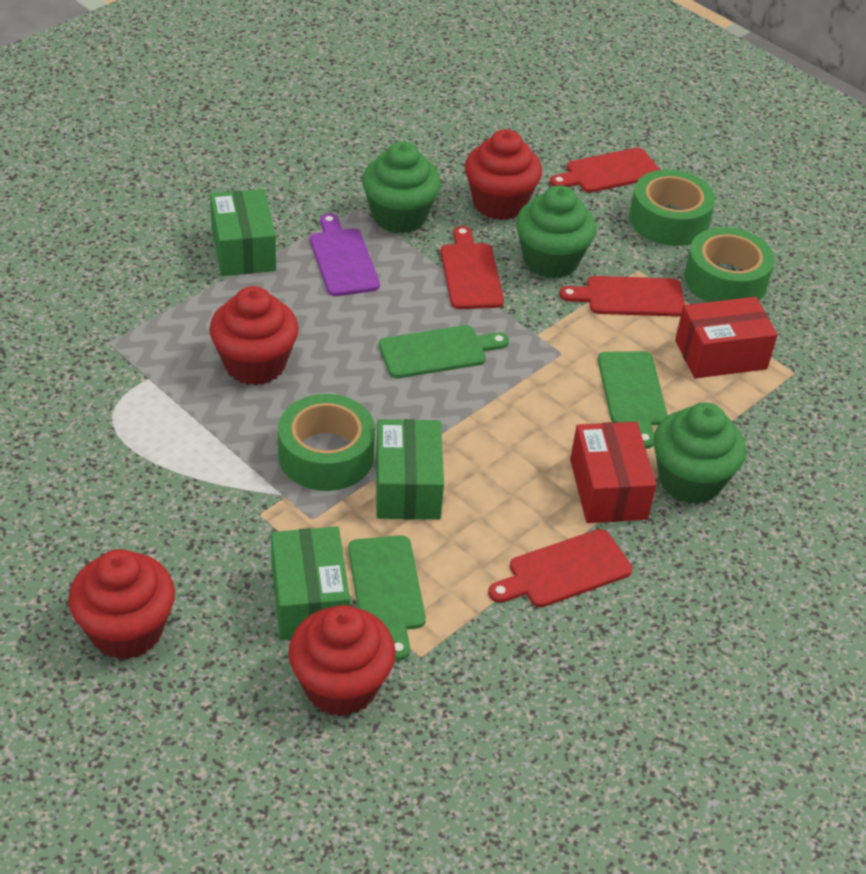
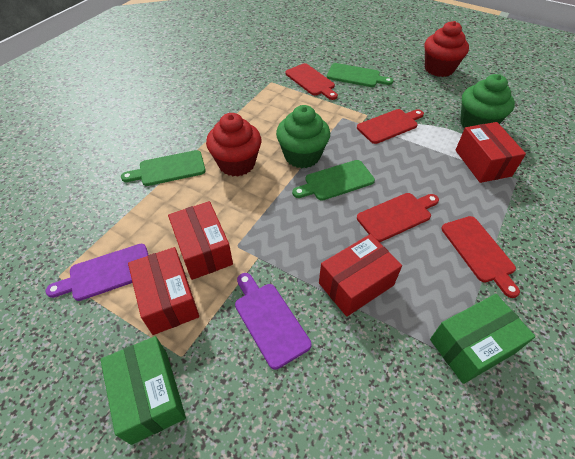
green box: 3 -> 2
green cupcake: 3 -> 2
green tape: 3 -> 0
purple cutting board: 1 -> 2
red box: 2 -> 4
red cupcake: 4 -> 2

